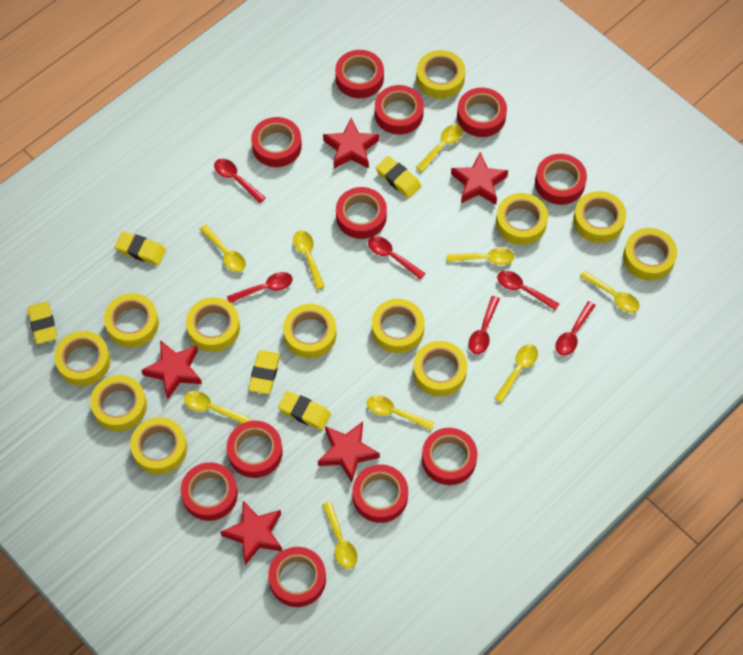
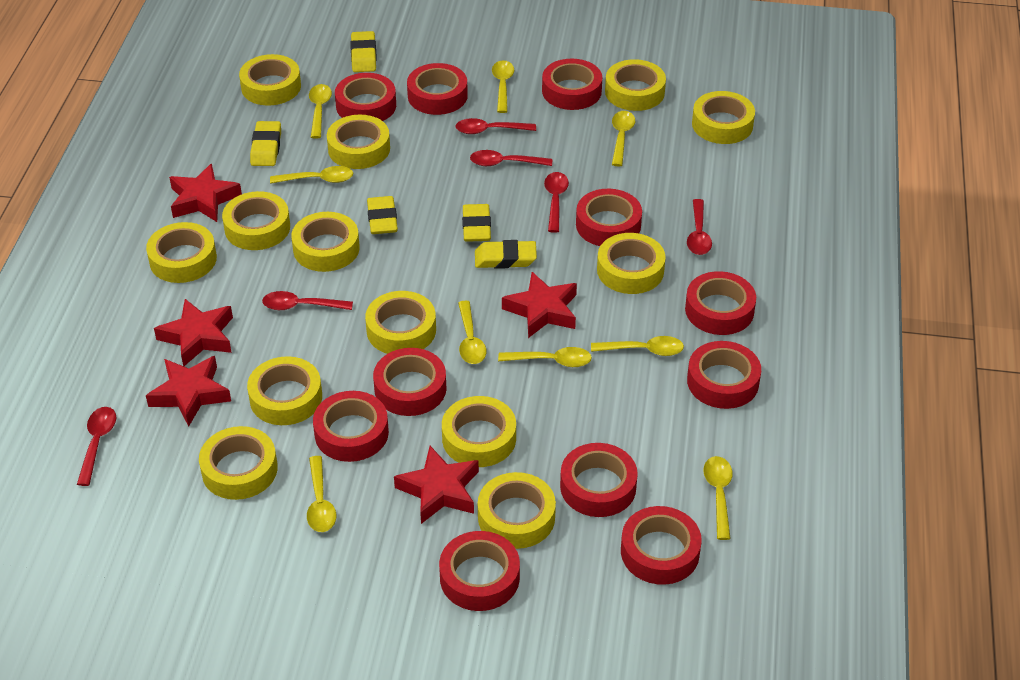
yellow tape: 12 -> 13

